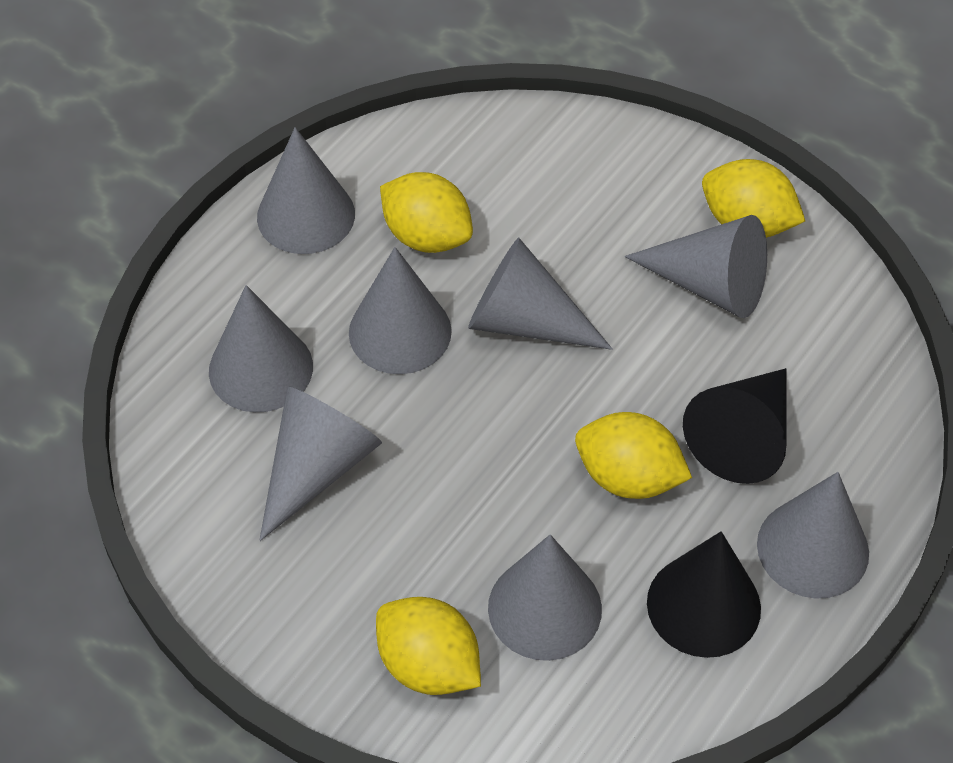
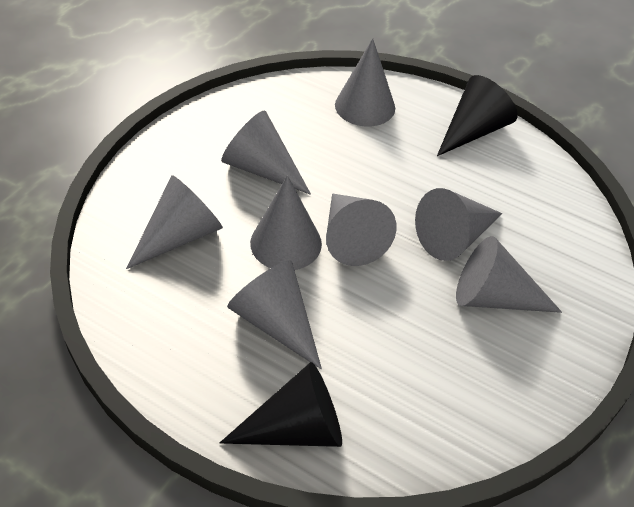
yellow lemon: 4 -> 0

